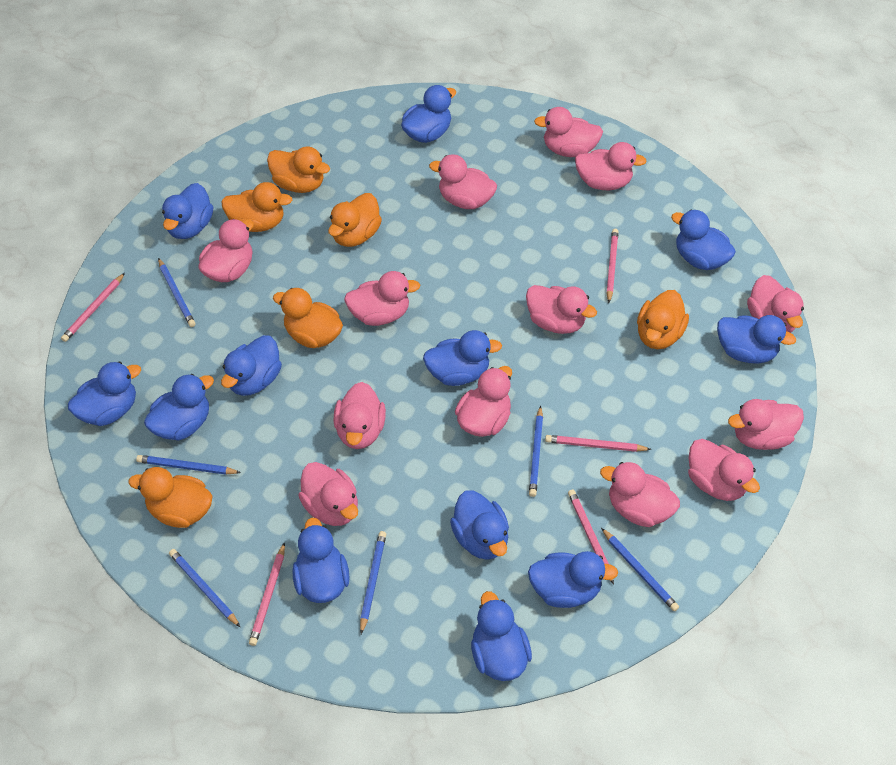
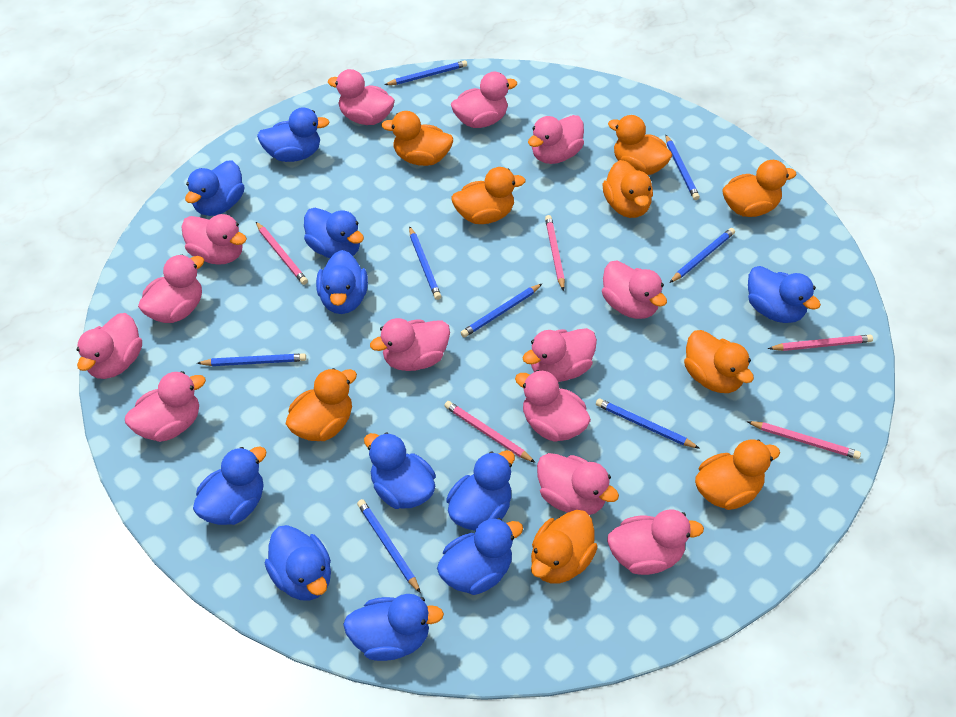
blue duck: 12 -> 11
blue pencil: 6 -> 8
orange duck: 6 -> 9

